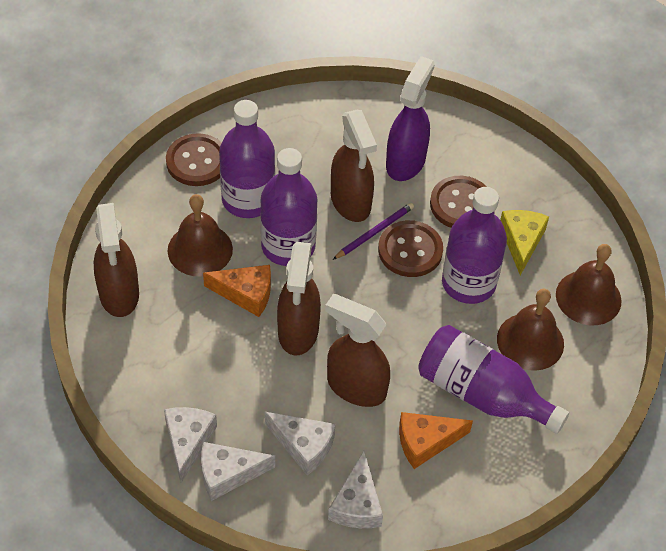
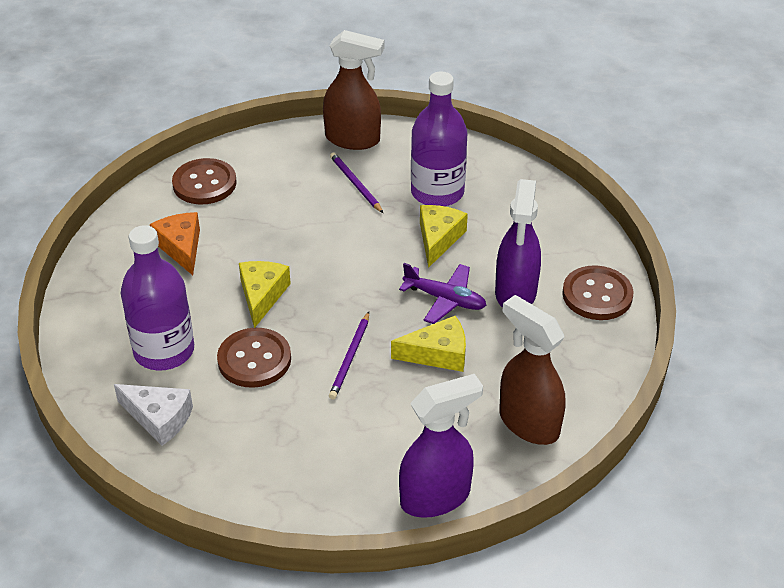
brown bell: 3 -> 0
brown spray bottle: 4 -> 2
orange cheese: 2 -> 1
purple bottle: 4 -> 2
purple pencil: 1 -> 2
purple plane: 0 -> 1
purple spray bottle: 1 -> 2
white cheese: 4 -> 1
yellow cheese: 1 -> 3

